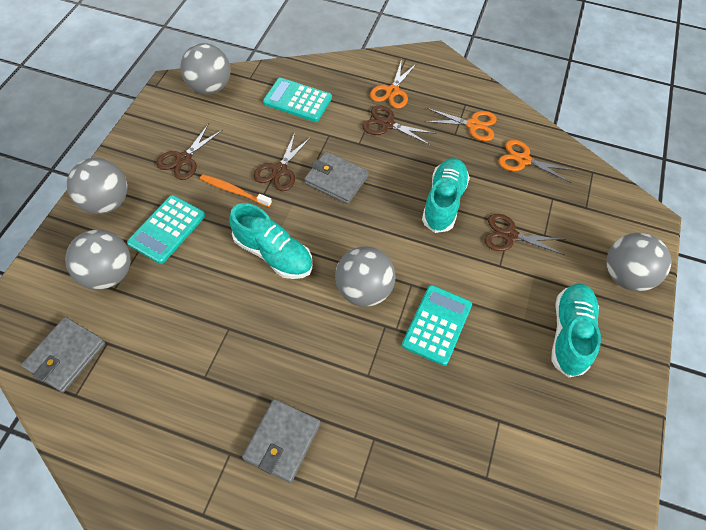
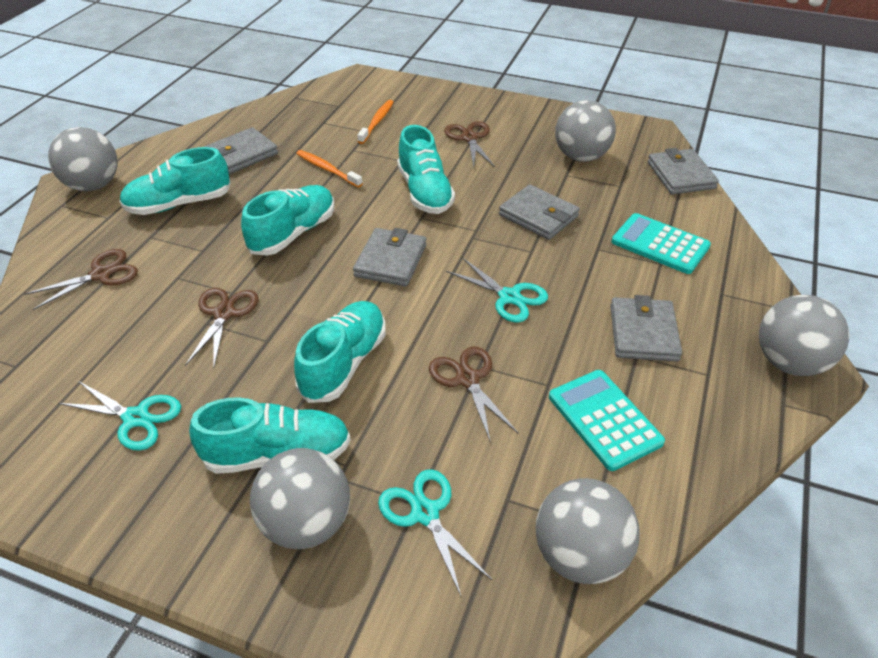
grey wallet: 3 -> 5
orange scissors: 3 -> 0
orange toothbrush: 1 -> 2
turquoise calculator: 3 -> 2
turquoise scissors: 0 -> 3
turquoise shoe: 3 -> 5

